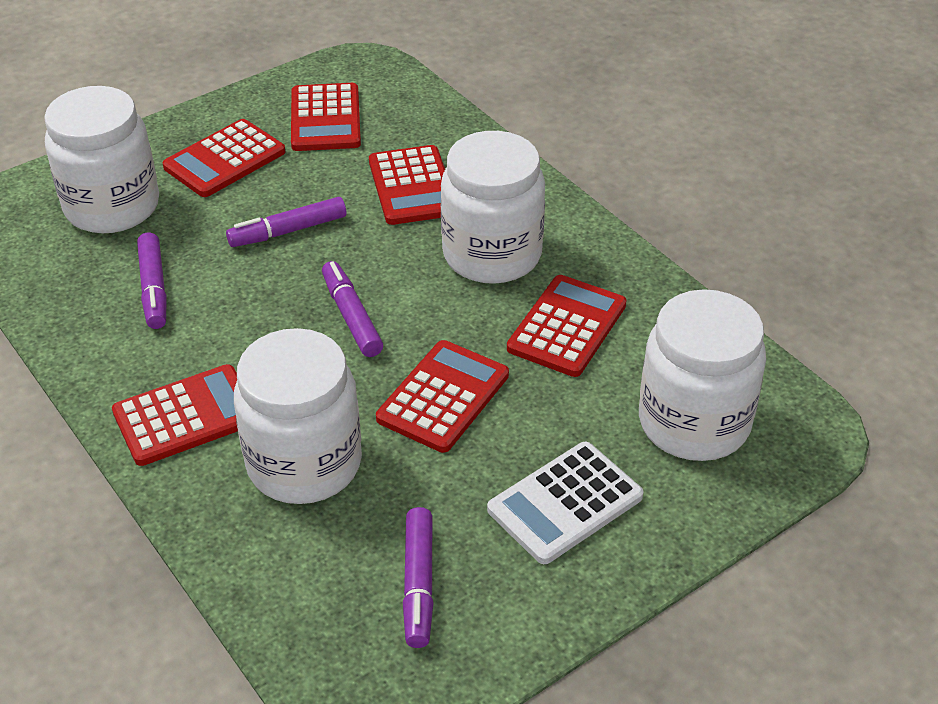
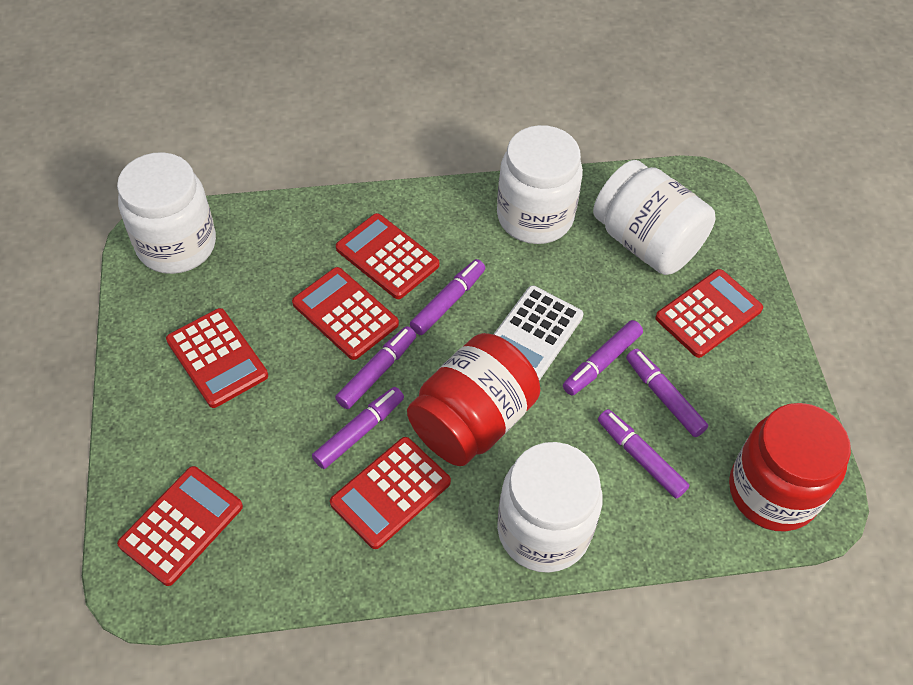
purple marker: 4 -> 6
red jar: 0 -> 2

